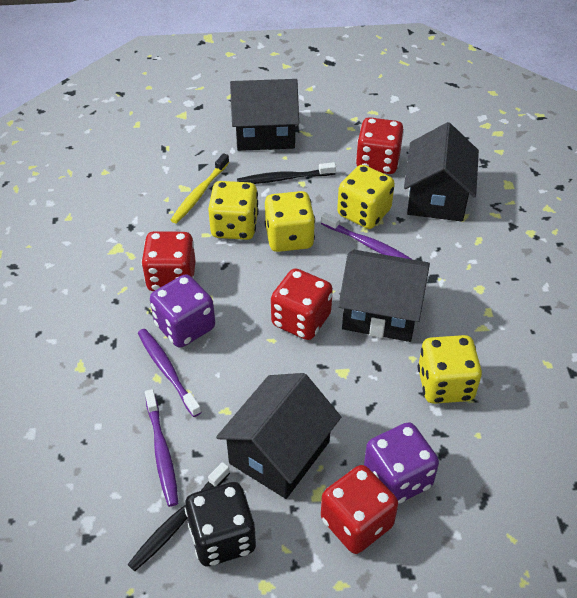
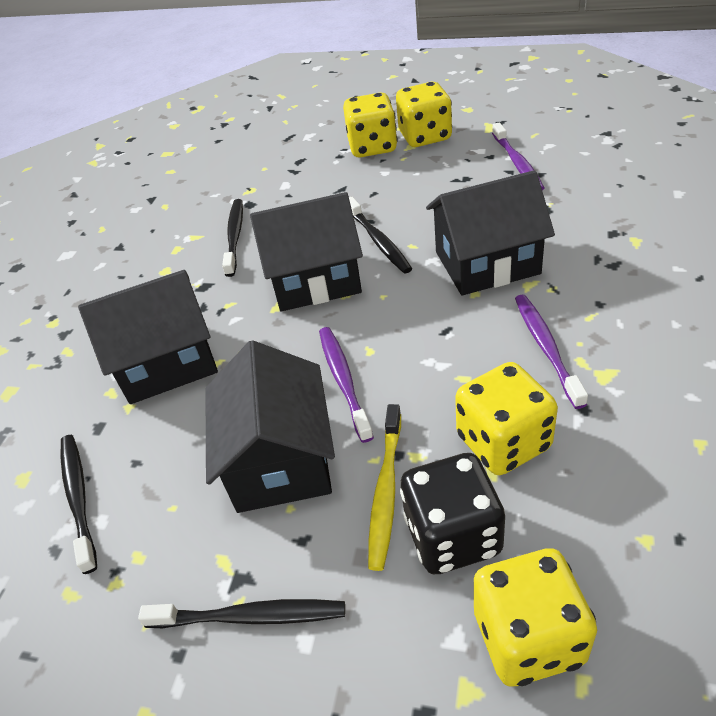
black toothbrush: 2 -> 4
purple dice: 2 -> 0
red dice: 4 -> 0

